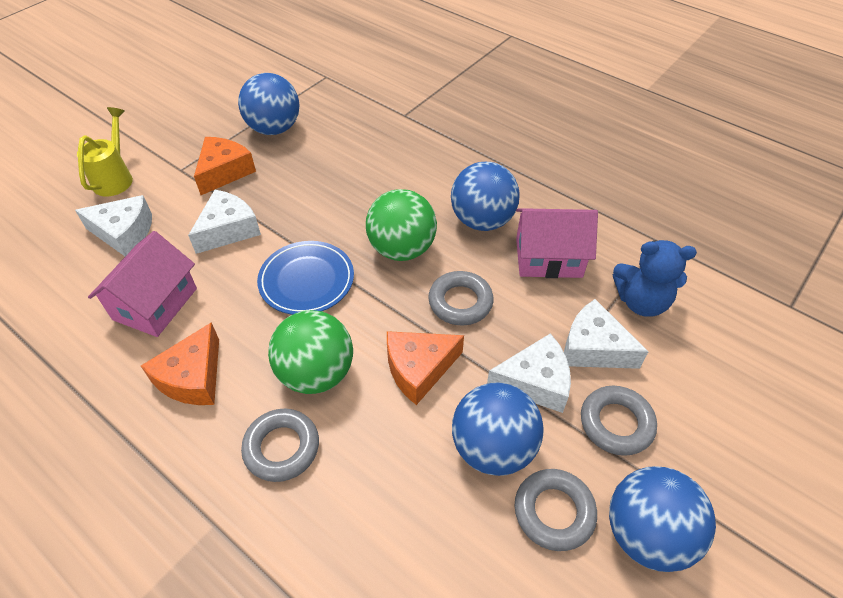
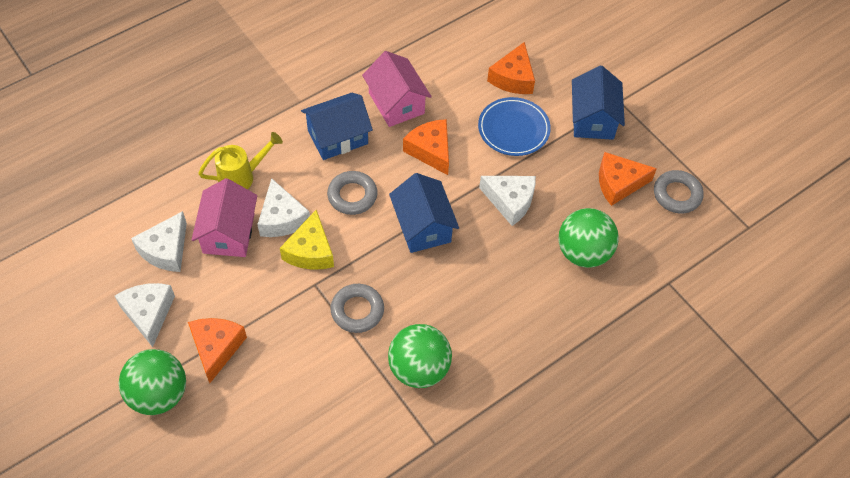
blue ball: 4 -> 0
blue house: 0 -> 3
blue teddy bear: 1 -> 0
green ball: 2 -> 3
grey ring: 4 -> 3
orange cheese: 3 -> 4
yellow cheese: 0 -> 1

